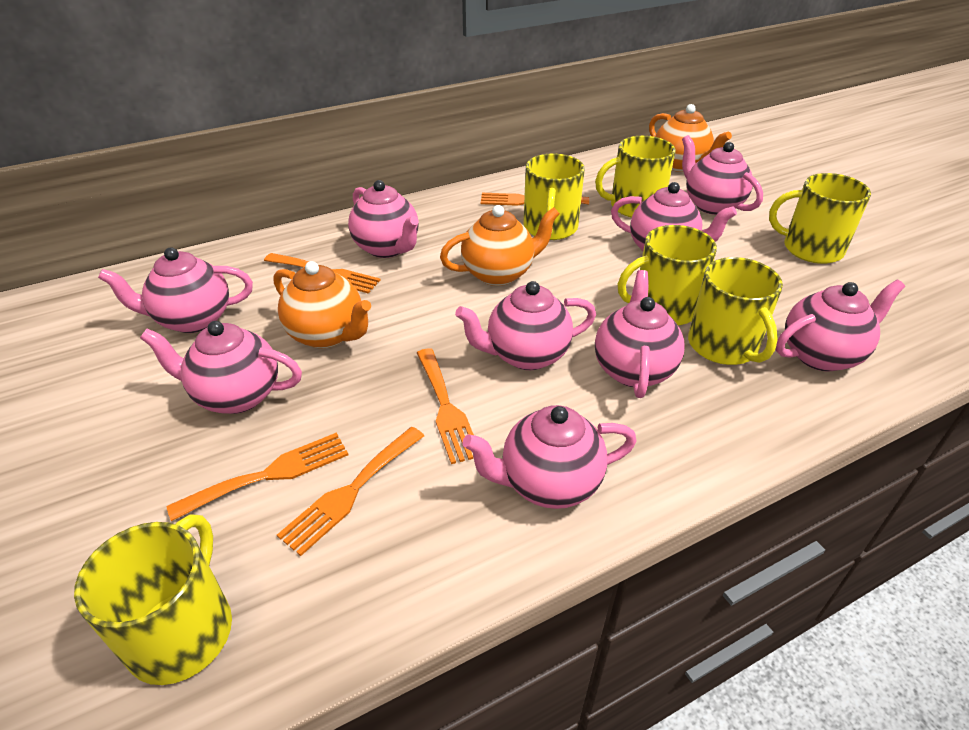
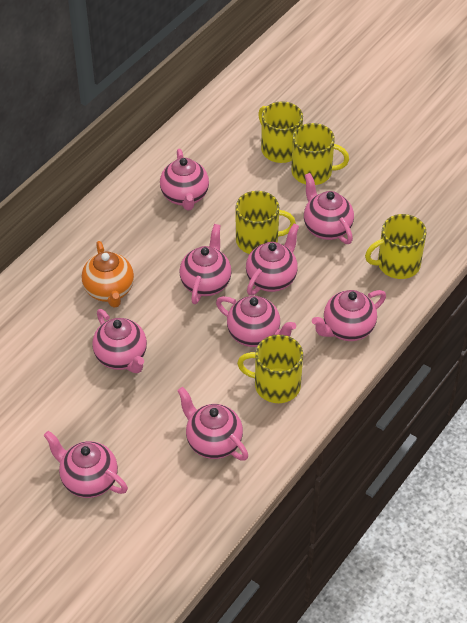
orange fork: 5 -> 0
orange teapot: 3 -> 1
yellow mug: 6 -> 5

